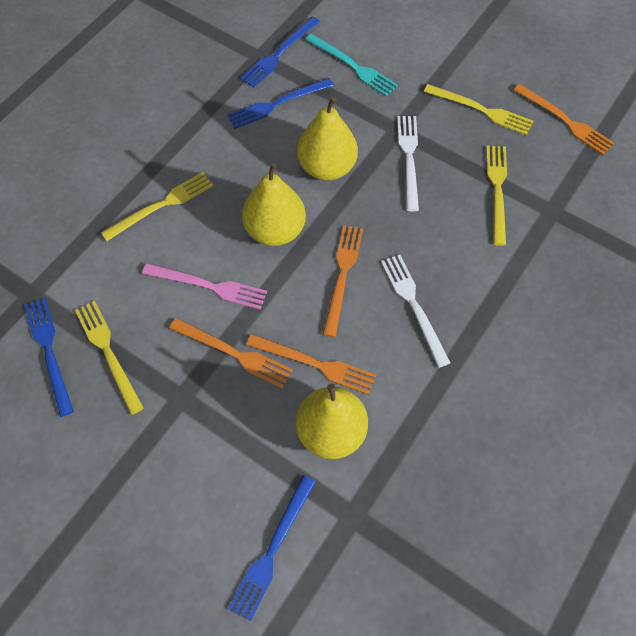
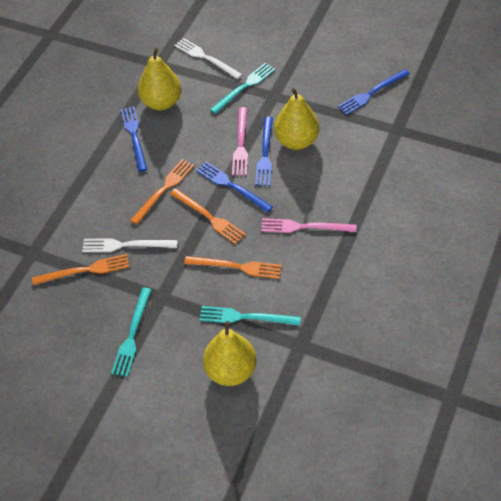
pink fork: 1 -> 2
turquoise fork: 1 -> 3
yellow fork: 4 -> 0

